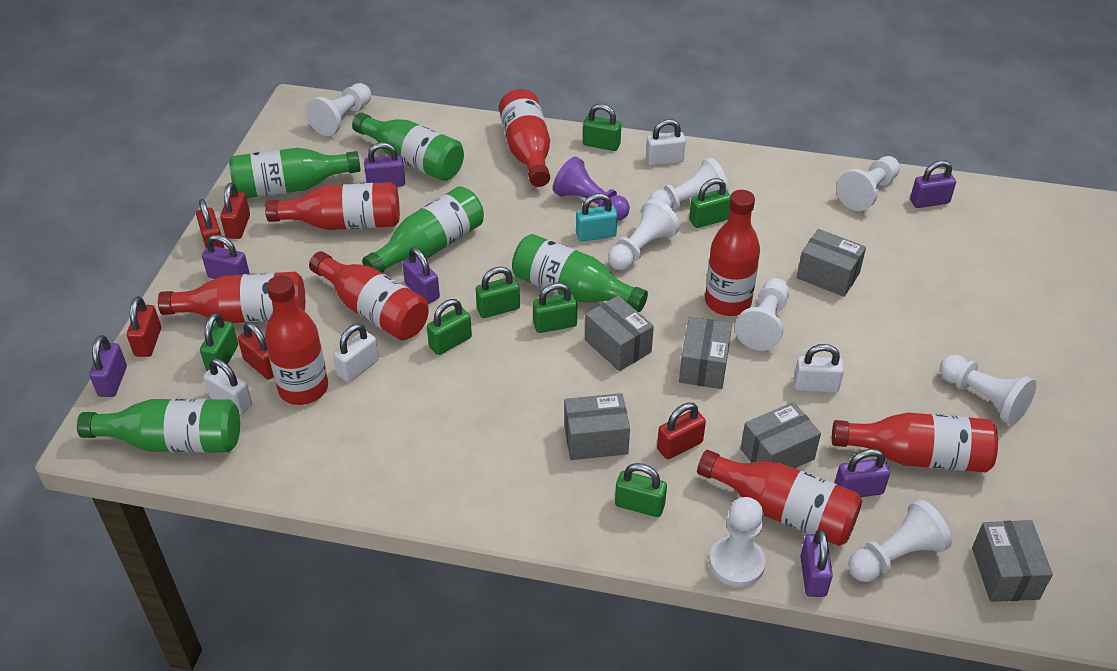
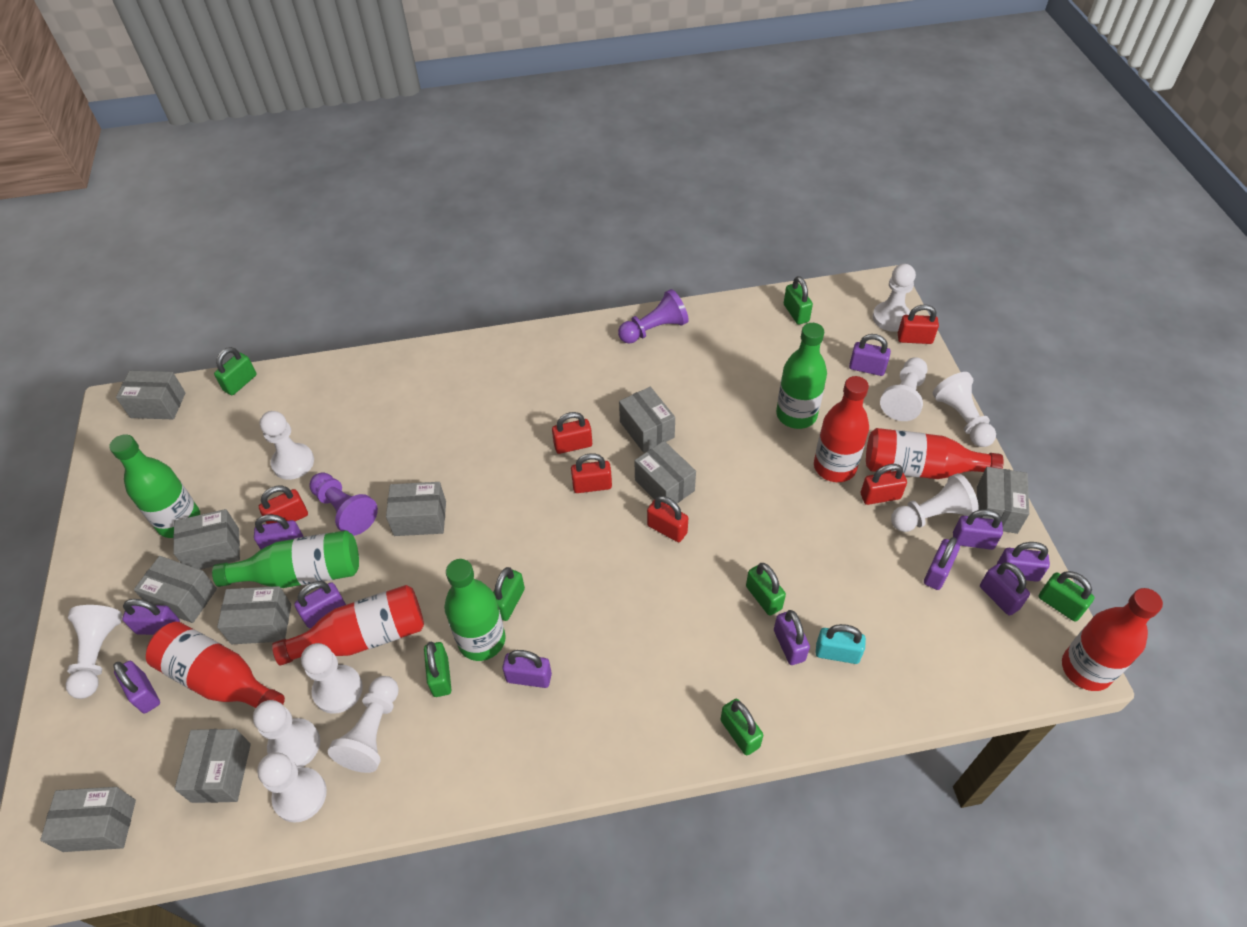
green bottle: 5 -> 4
grey box: 6 -> 10
purple padlock: 7 -> 11
purple pawn: 1 -> 2
red bottle: 8 -> 5
red padlock: 5 -> 6
white padlock: 4 -> 0
white pawn: 8 -> 10

